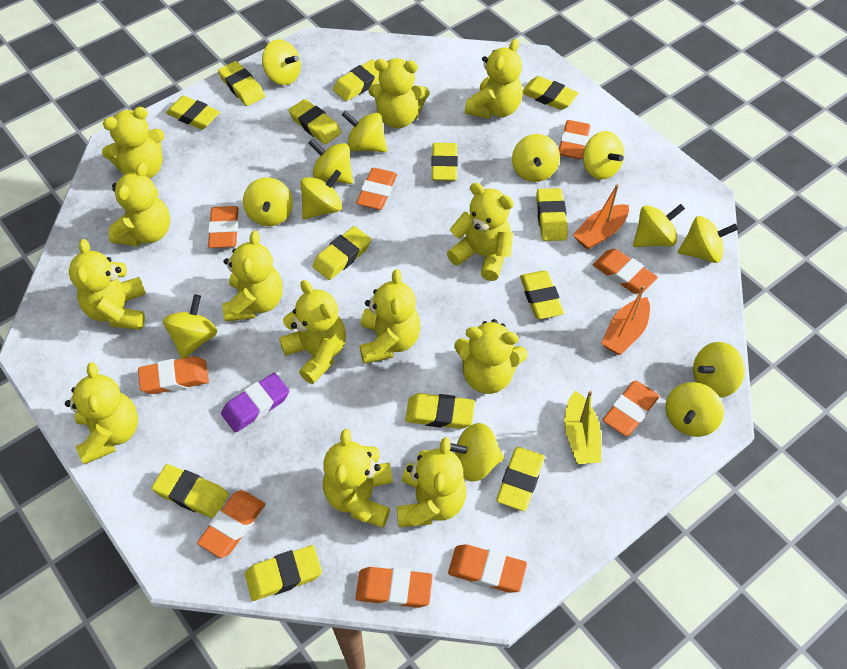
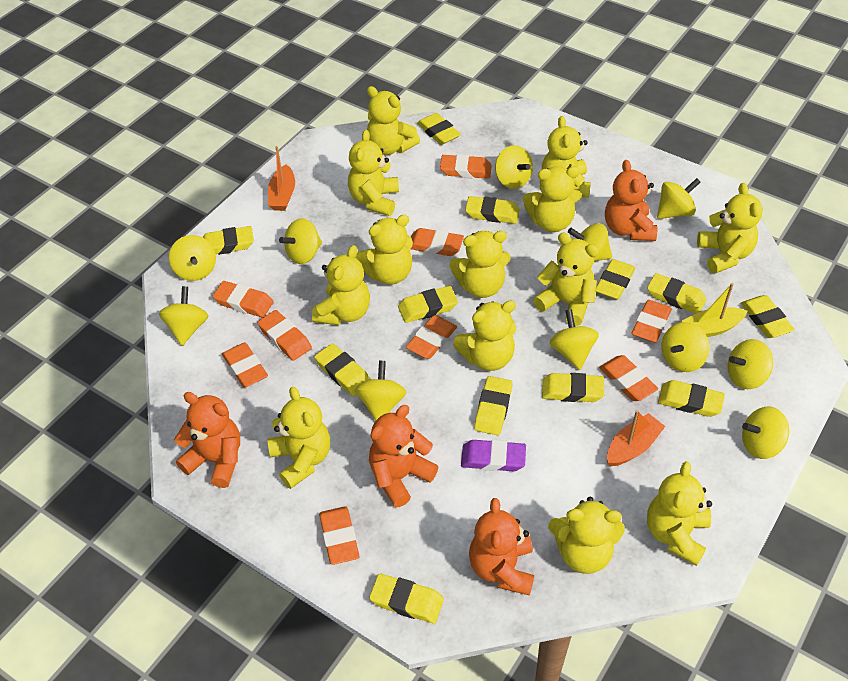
orange teddy bear: 0 -> 4
yellow eraser: 13 -> 12
yellow spinning top: 13 -> 11

